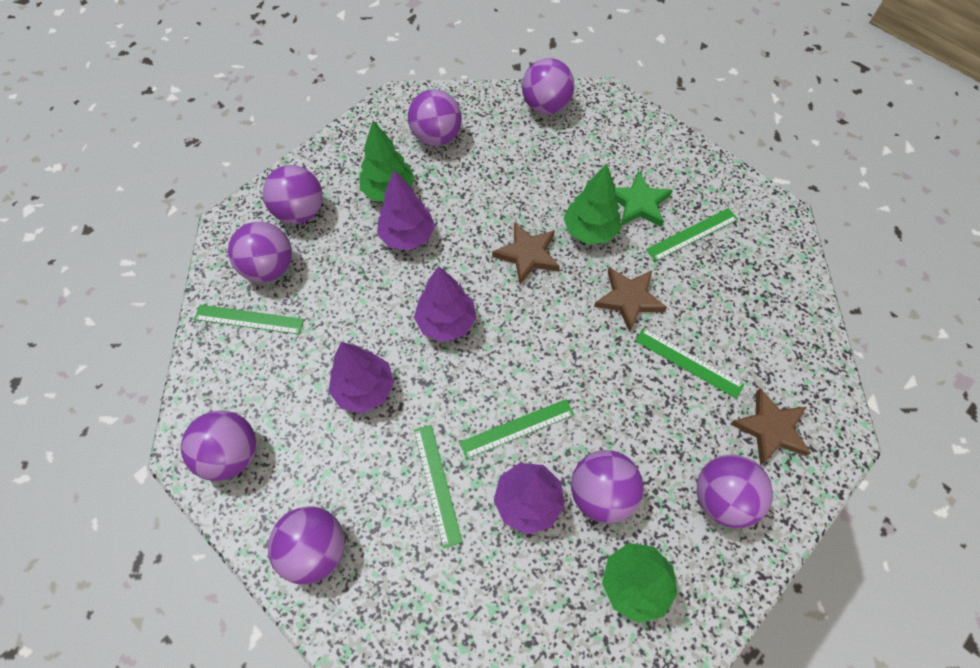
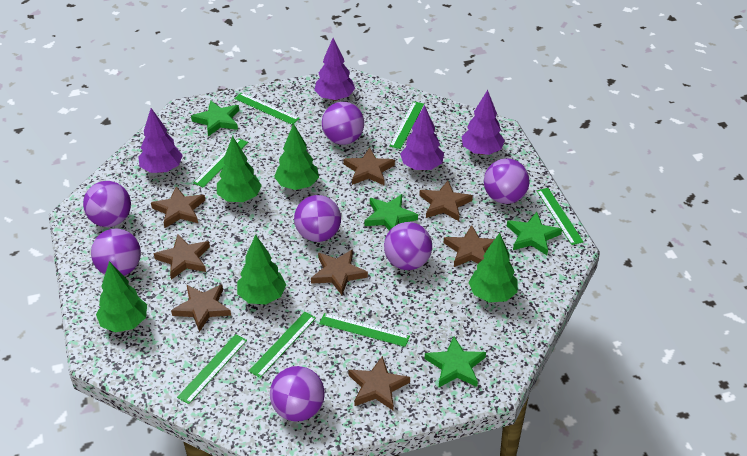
brown star: 3 -> 8
green ruler: 5 -> 7
green star: 1 -> 4
green tree: 3 -> 5
purple ball: 8 -> 7

